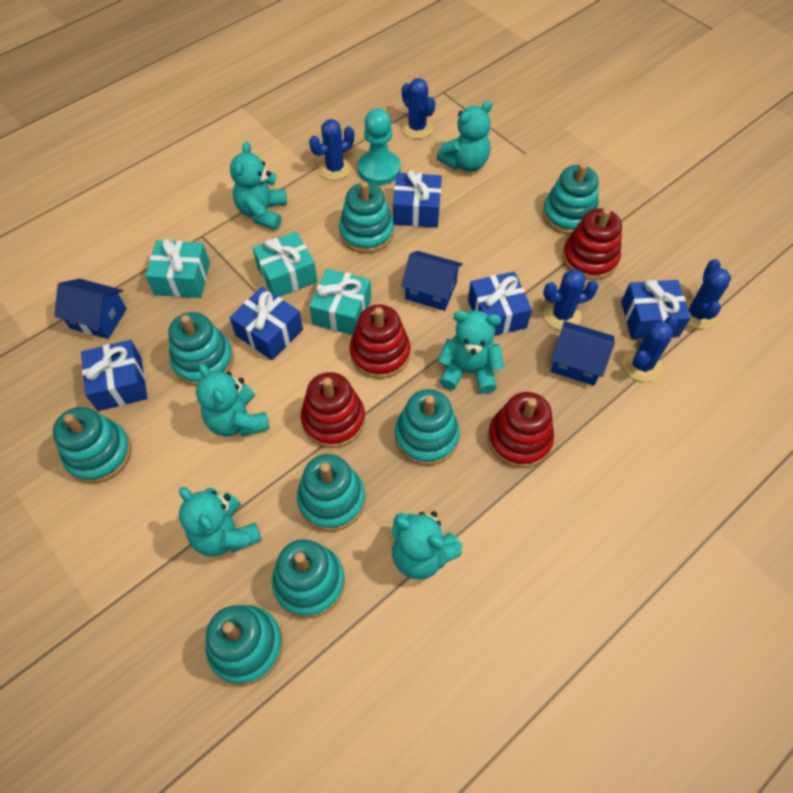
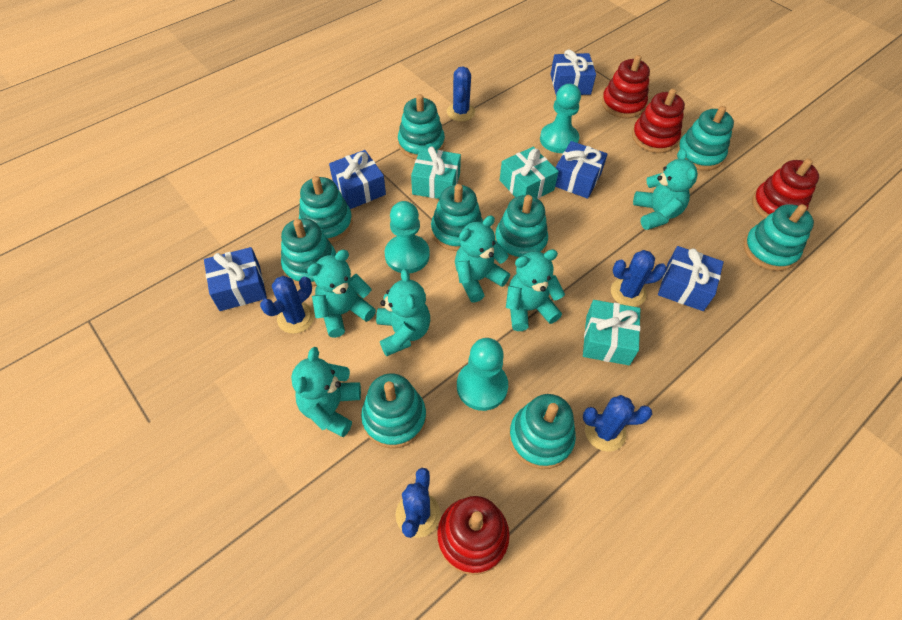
blue house: 3 -> 0
turquoise pawn: 1 -> 3
turquoise stacking toy: 8 -> 9

